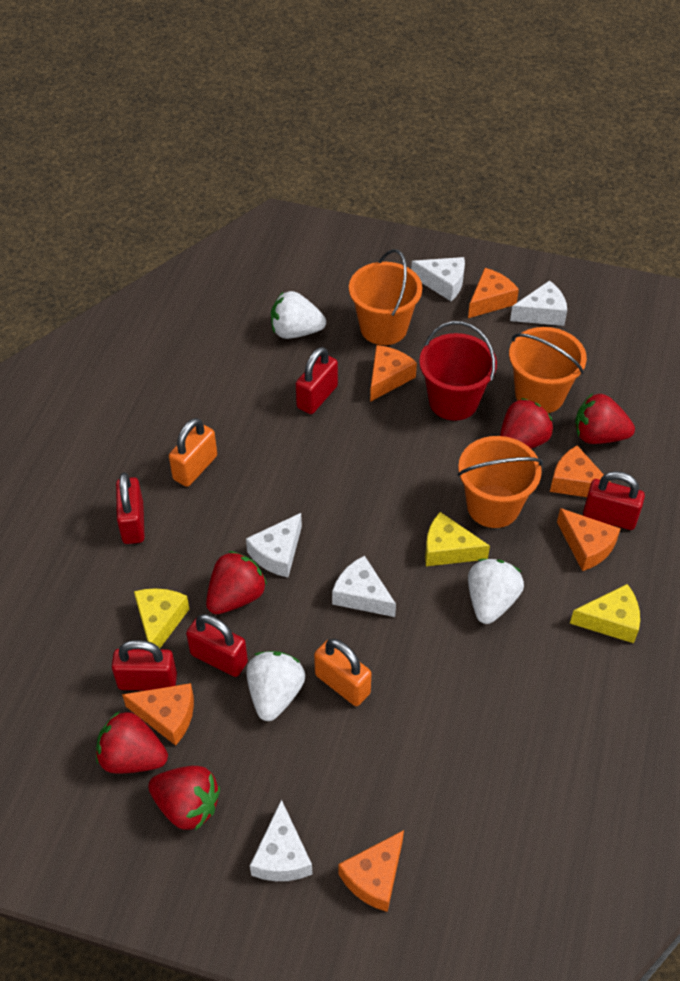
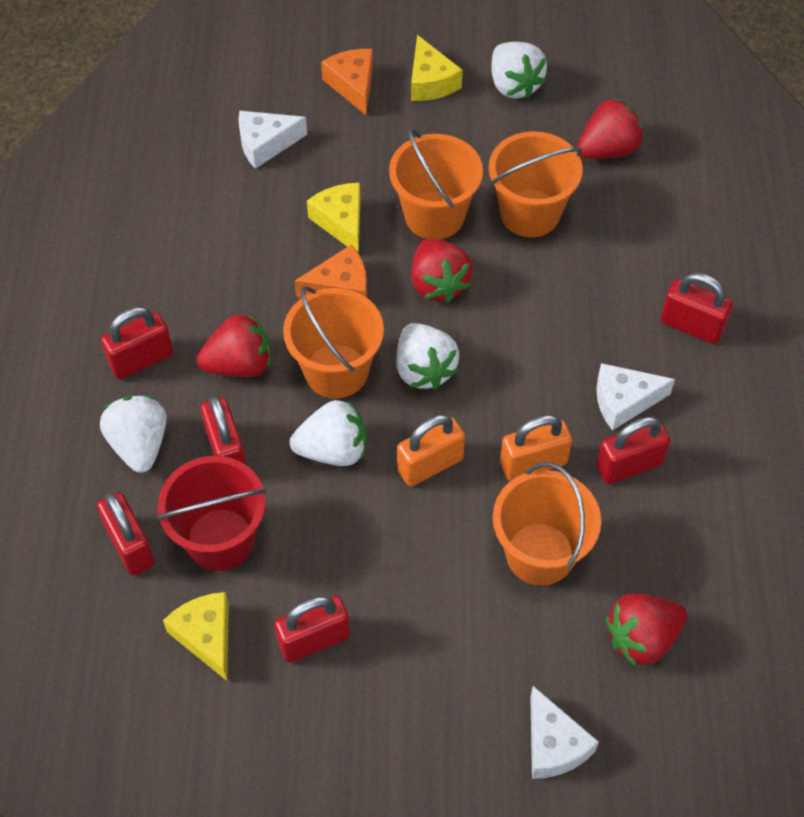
orange bucket: 3 -> 4
orange cheese: 6 -> 2
red padlock: 5 -> 6
red strawberry: 5 -> 4
white cheese: 5 -> 3
white strawberry: 3 -> 4

